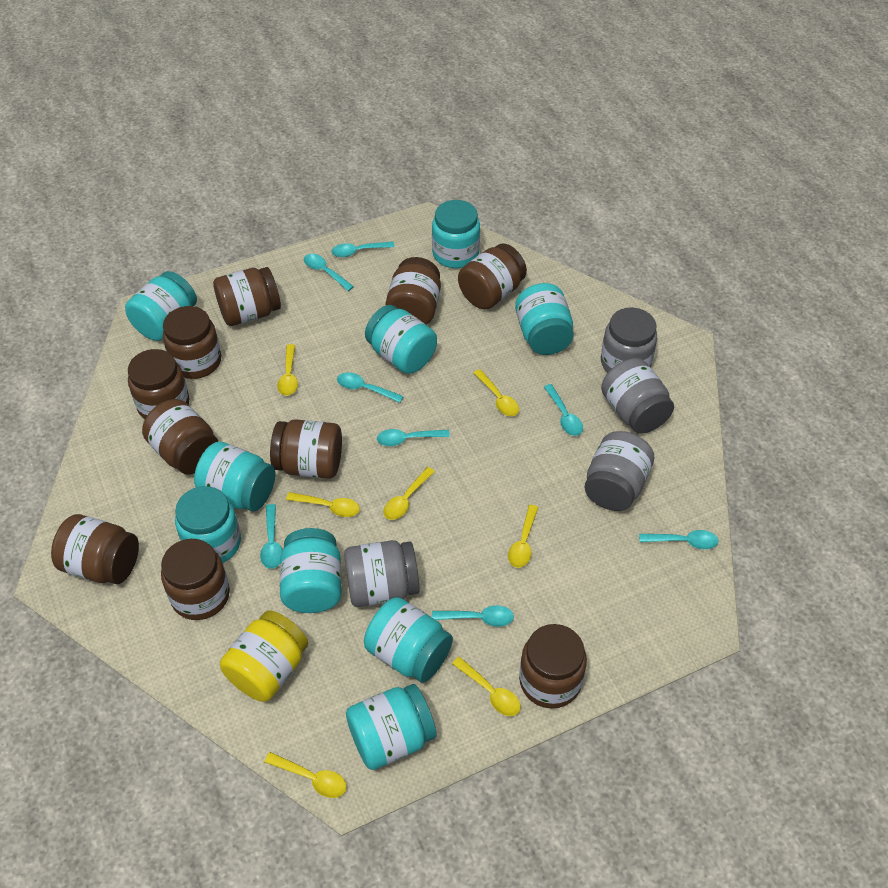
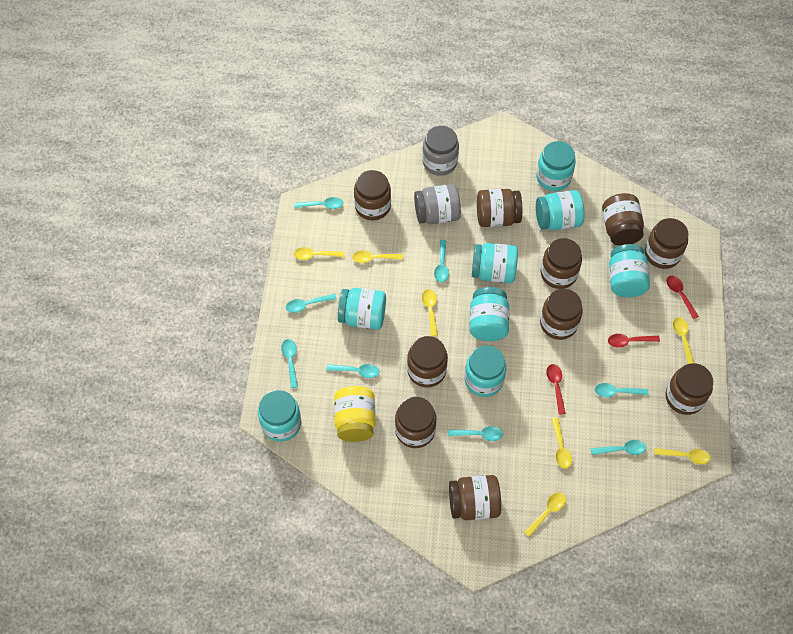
grey jar: 4 -> 2
red spoon: 0 -> 3
turquoise jar: 9 -> 8

